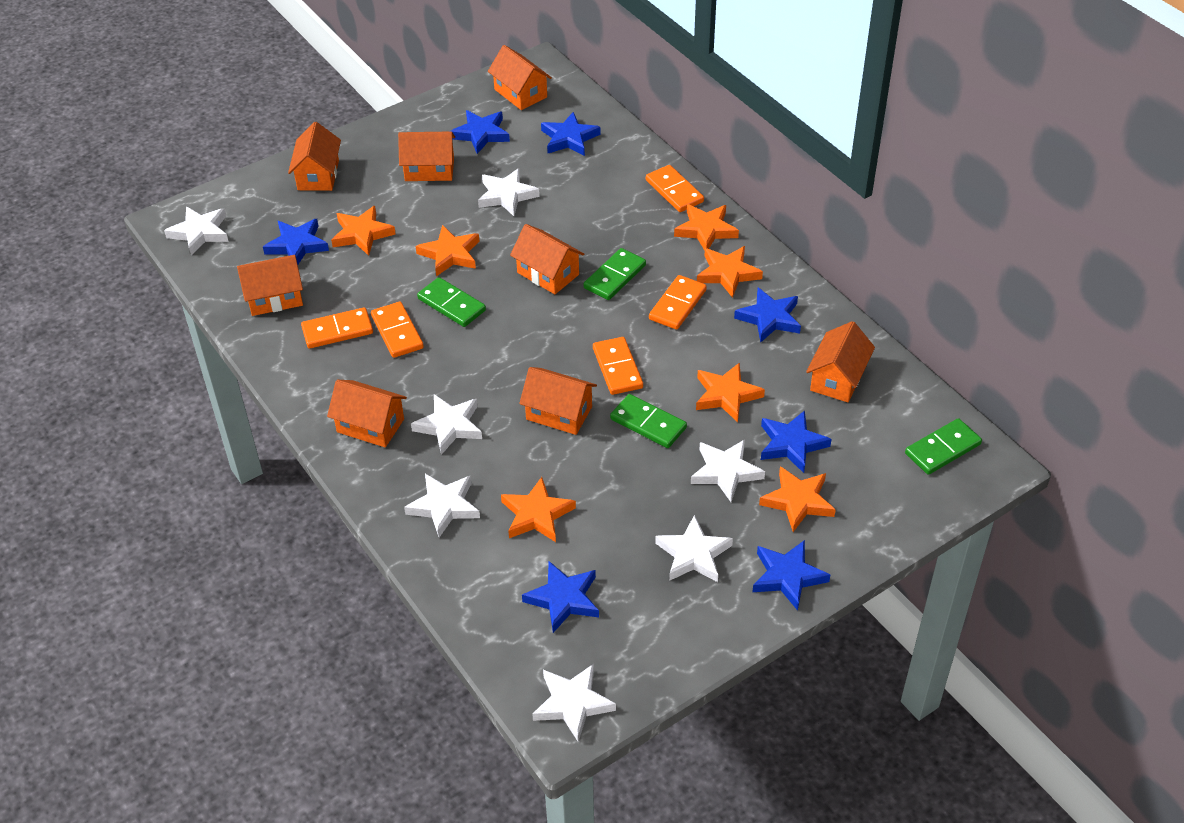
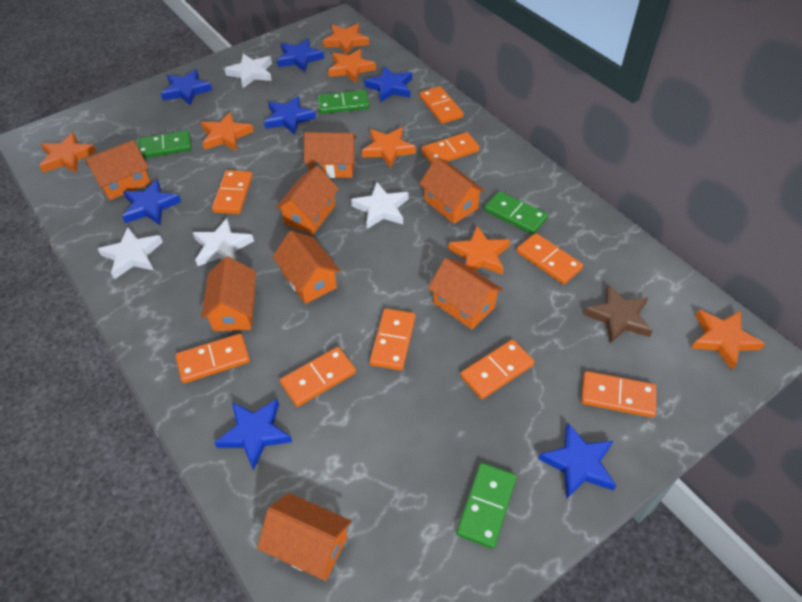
brown star: 0 -> 1
orange domino: 5 -> 9
white star: 7 -> 4

